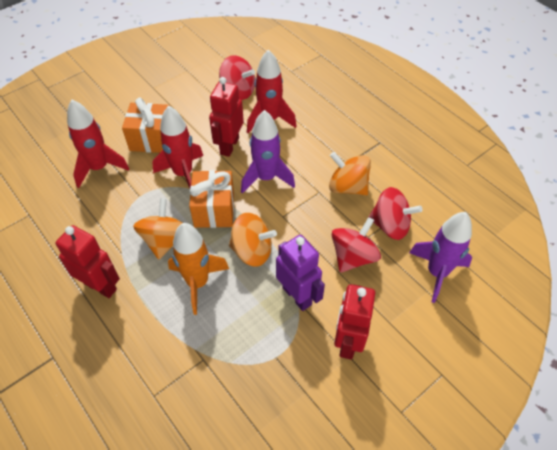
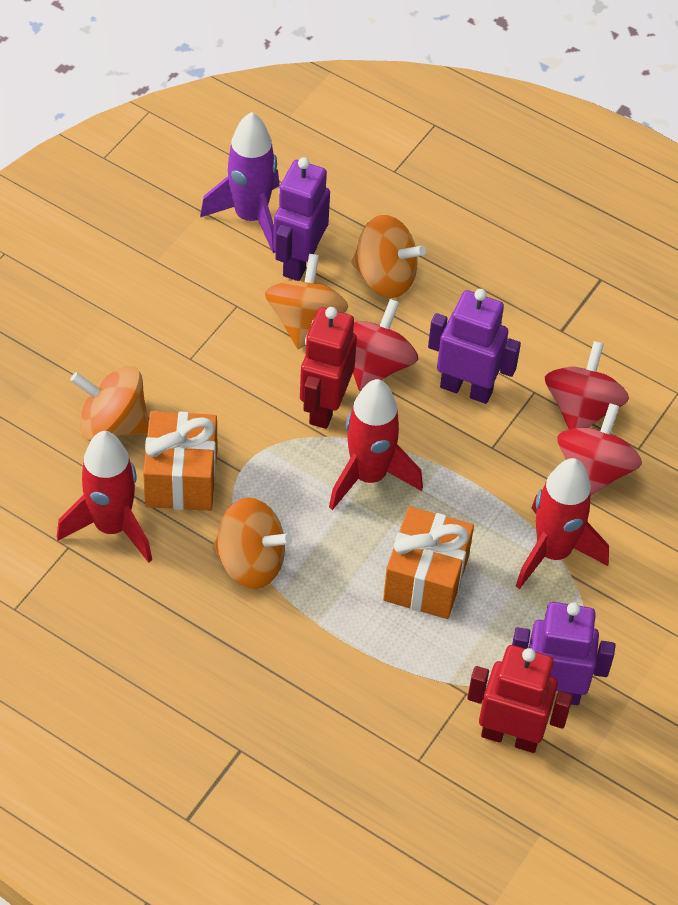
orange rocket: 1 -> 0
orange spinning top: 3 -> 4
purple robot: 1 -> 3
purple rocket: 2 -> 1
red robot: 3 -> 2

